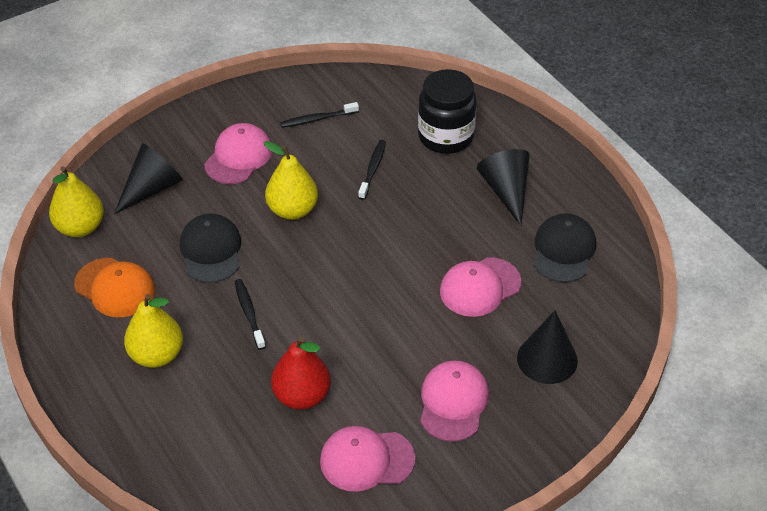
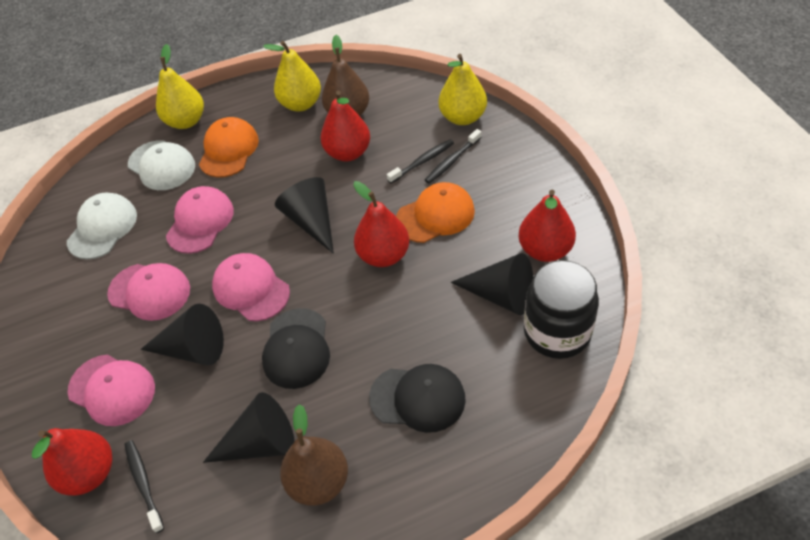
black cone: 3 -> 4
brown pear: 0 -> 2
orange cap: 1 -> 2
red pear: 1 -> 4
white cap: 0 -> 2

